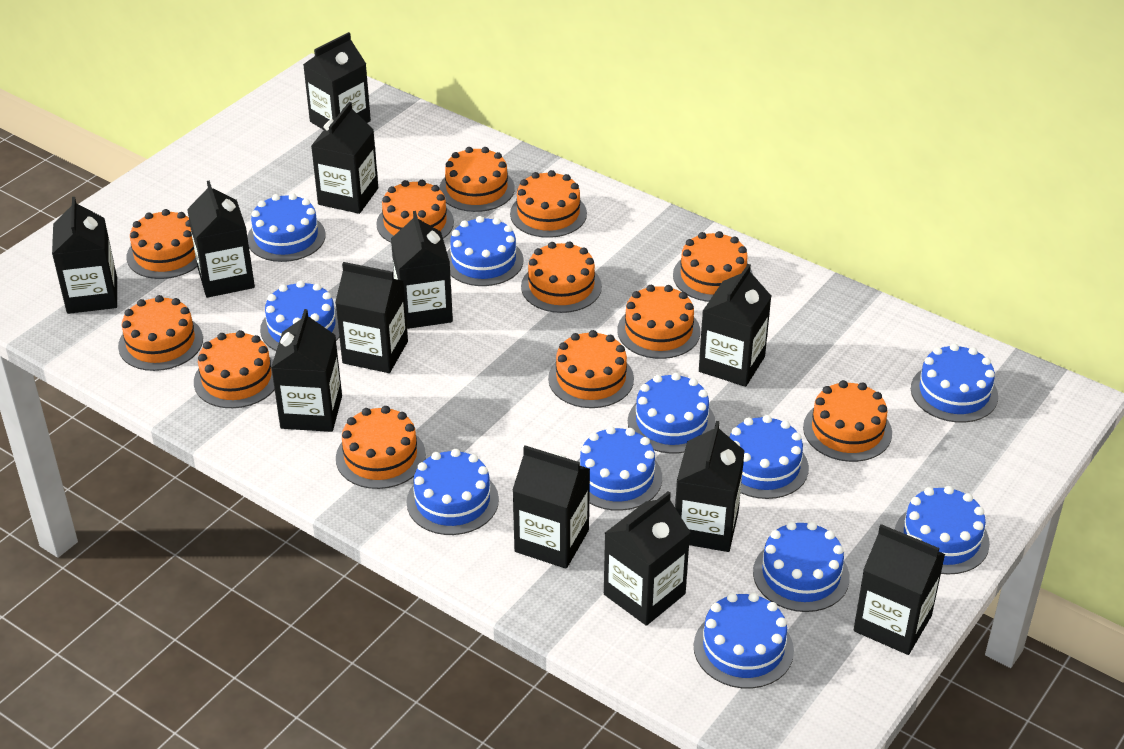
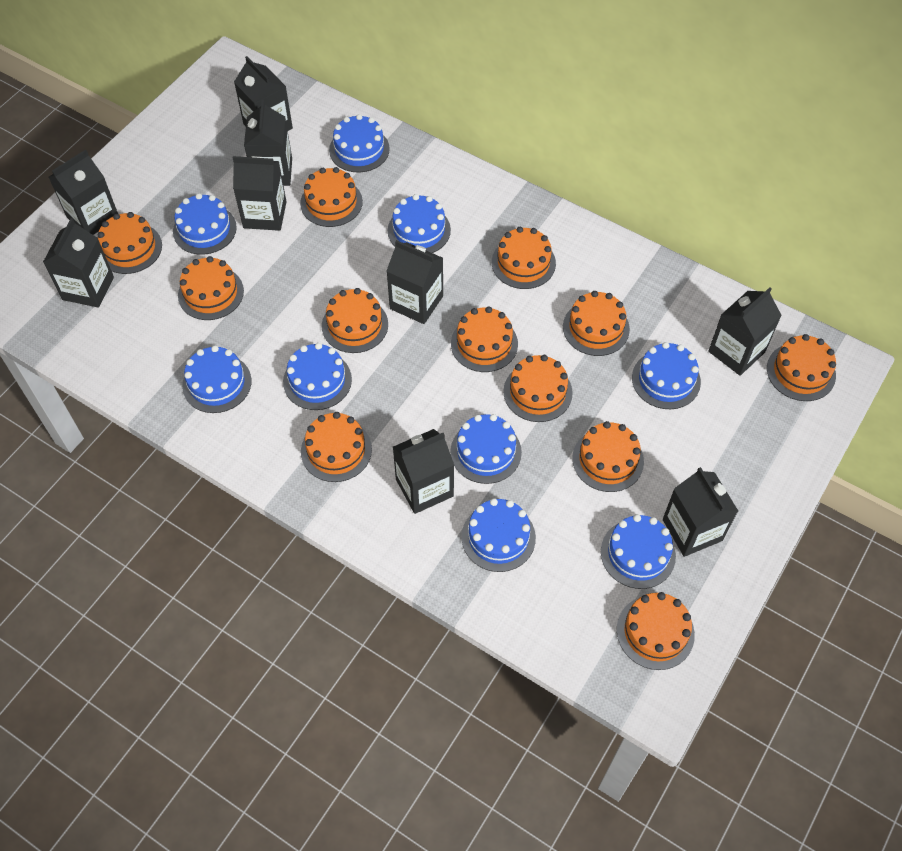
black carton: 12 -> 9
blue cake: 11 -> 9

